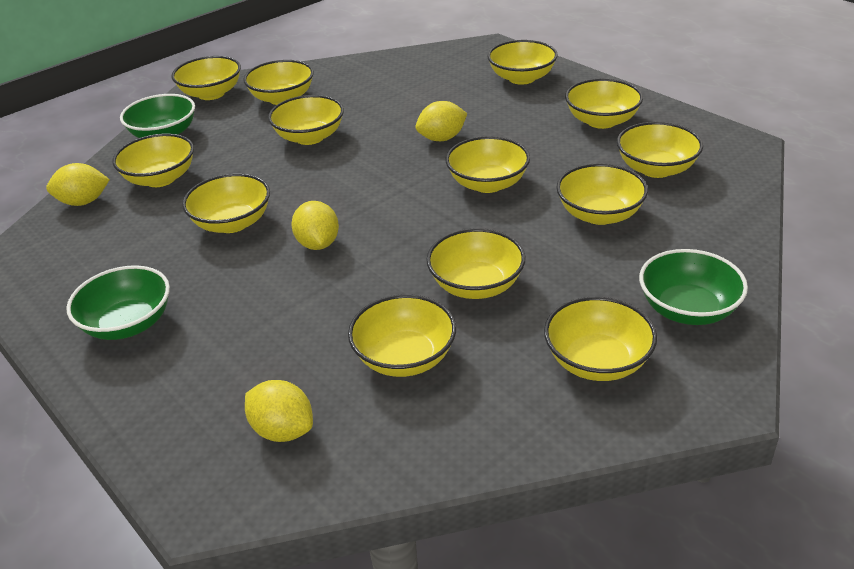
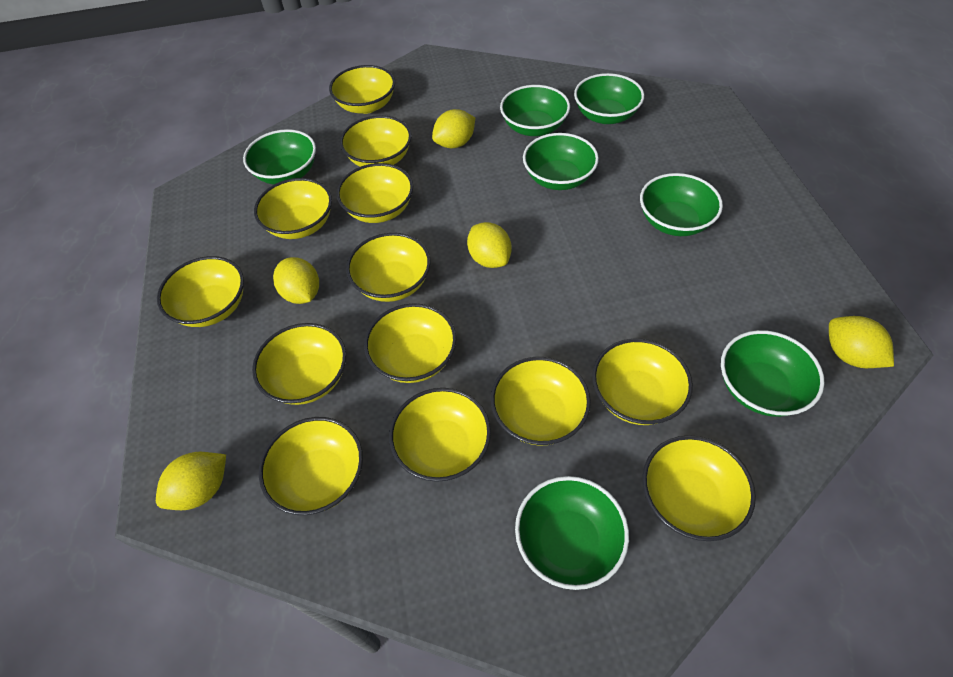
green bowl: 3 -> 7
yellow lemon: 4 -> 5

